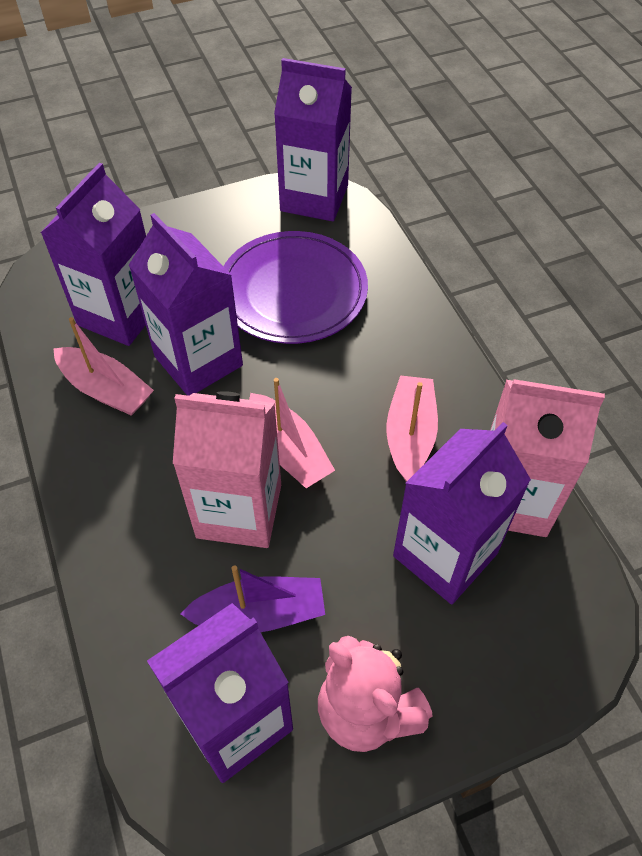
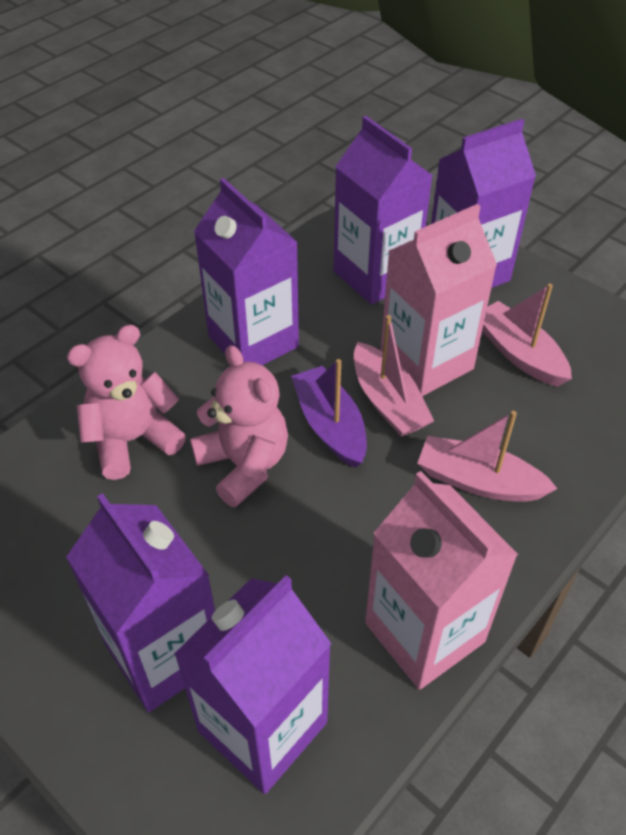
pink teddy bear: 1 -> 2
purple plate: 1 -> 0

